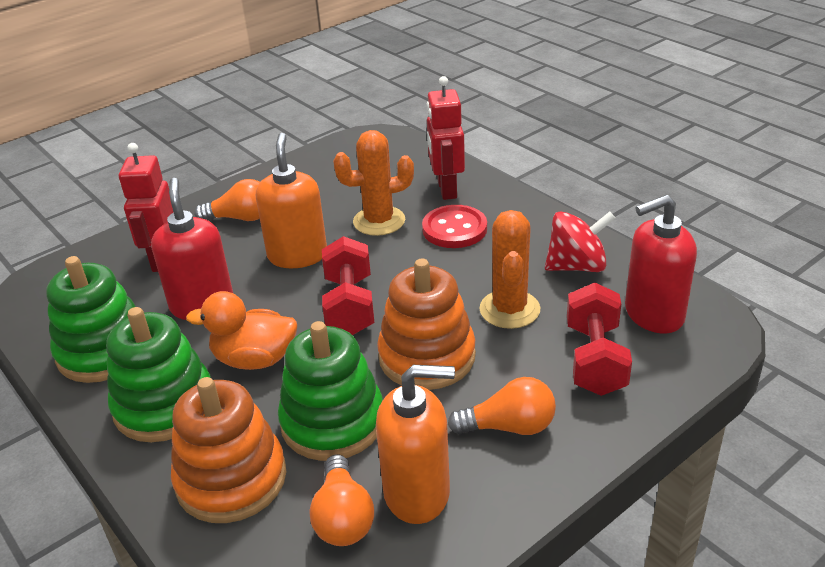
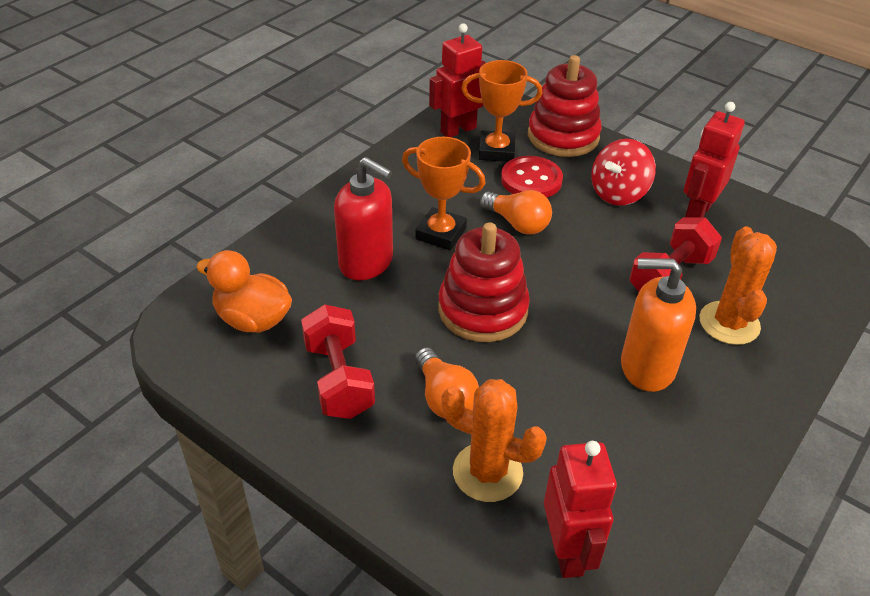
green stacking toy: 3 -> 0
orange light bulb: 3 -> 2
orange soap dispenser: 2 -> 1
orange stacking toy: 2 -> 0
orange trophy: 0 -> 2
red robot: 2 -> 3
red soap dispenser: 2 -> 1
red stacking toy: 0 -> 2

